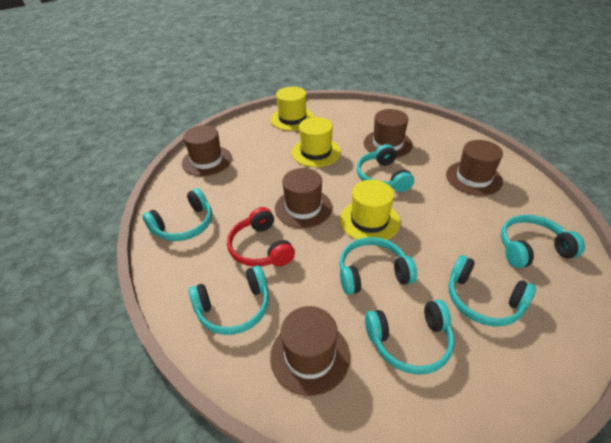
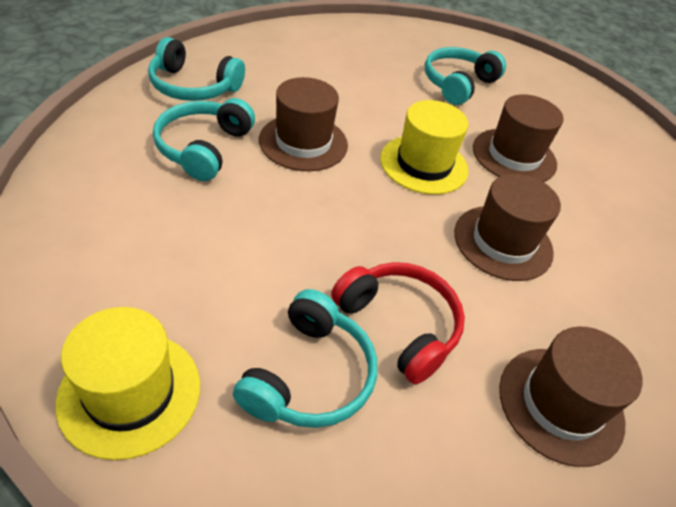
brown hat: 5 -> 4
turquoise headphones: 7 -> 4
yellow hat: 3 -> 2

